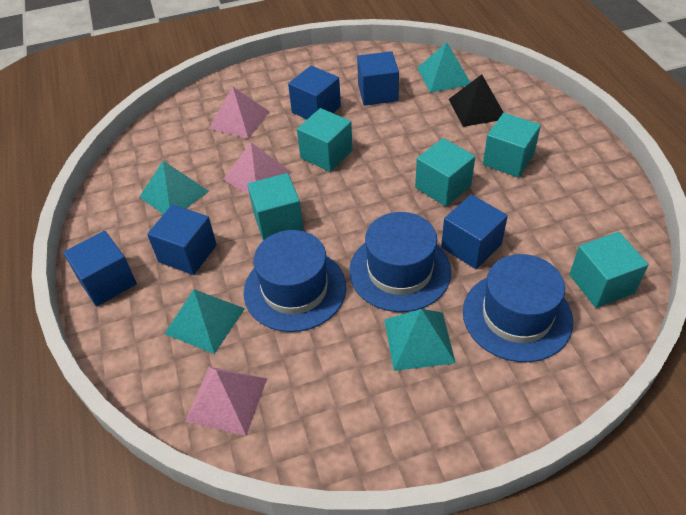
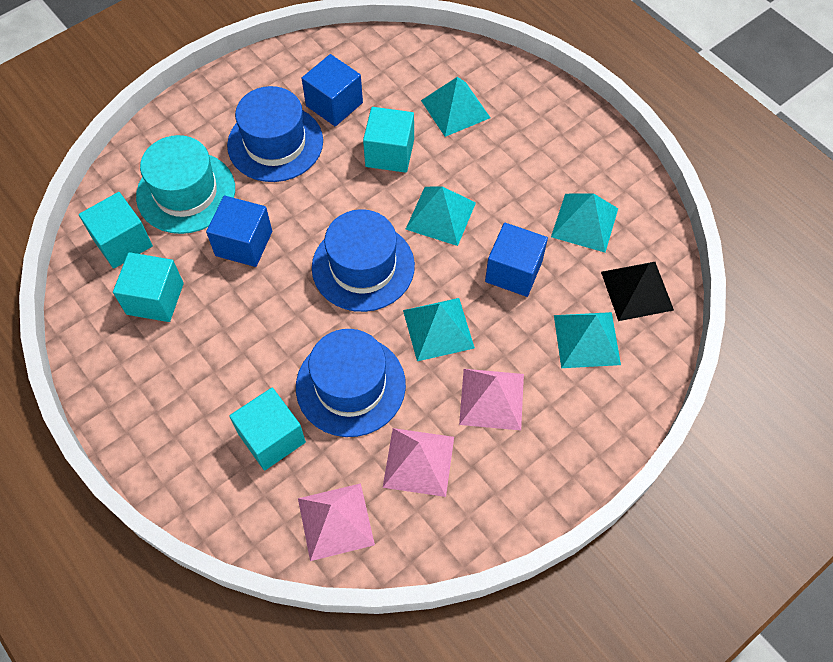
blue cube: 5 -> 3
turquoise cube: 5 -> 4
turquoise hat: 0 -> 1
turquoise pyramid: 4 -> 5

